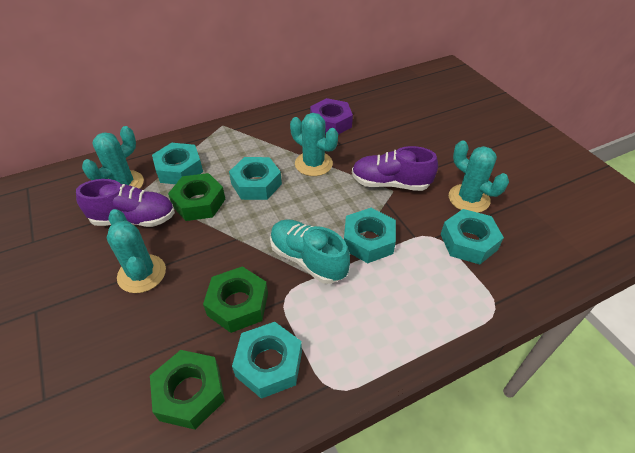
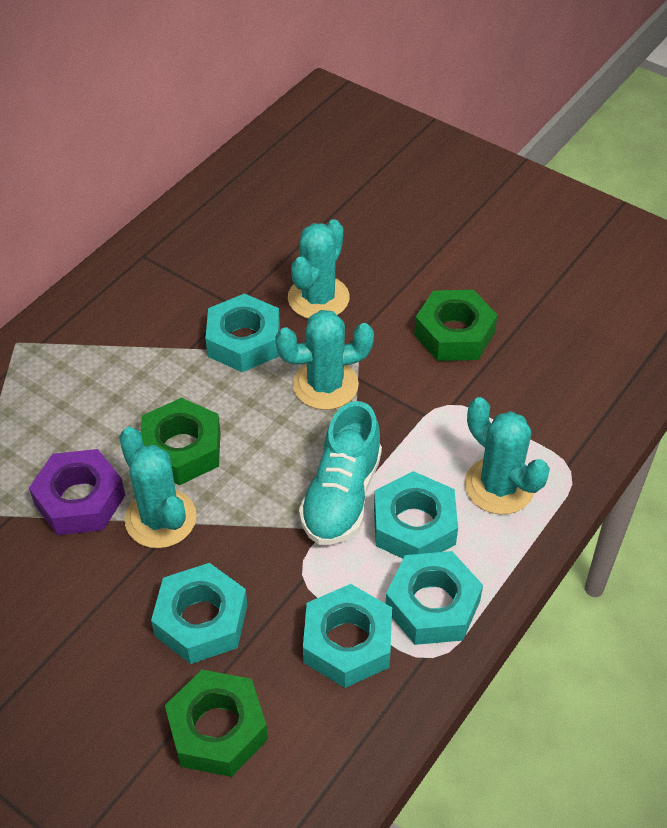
purple shoe: 2 -> 0

